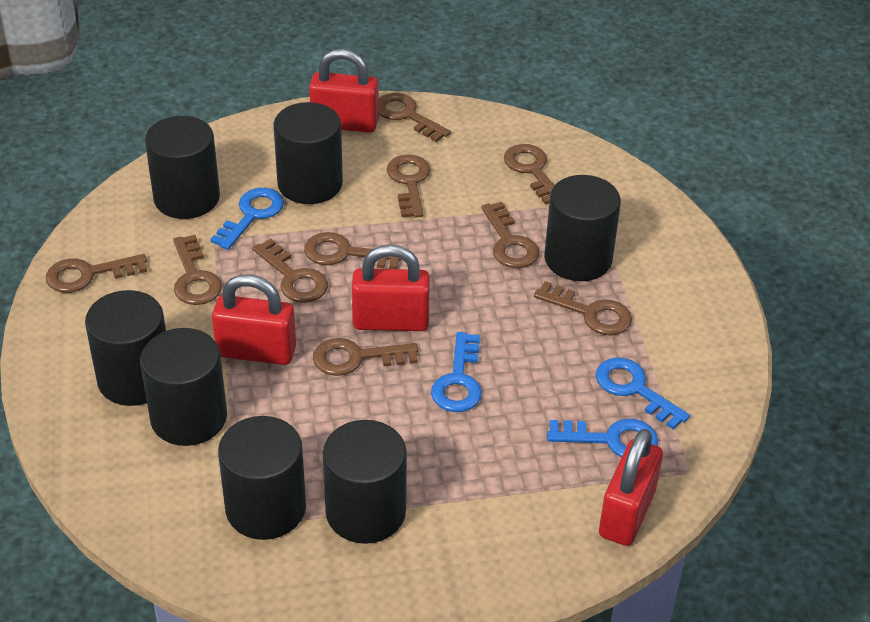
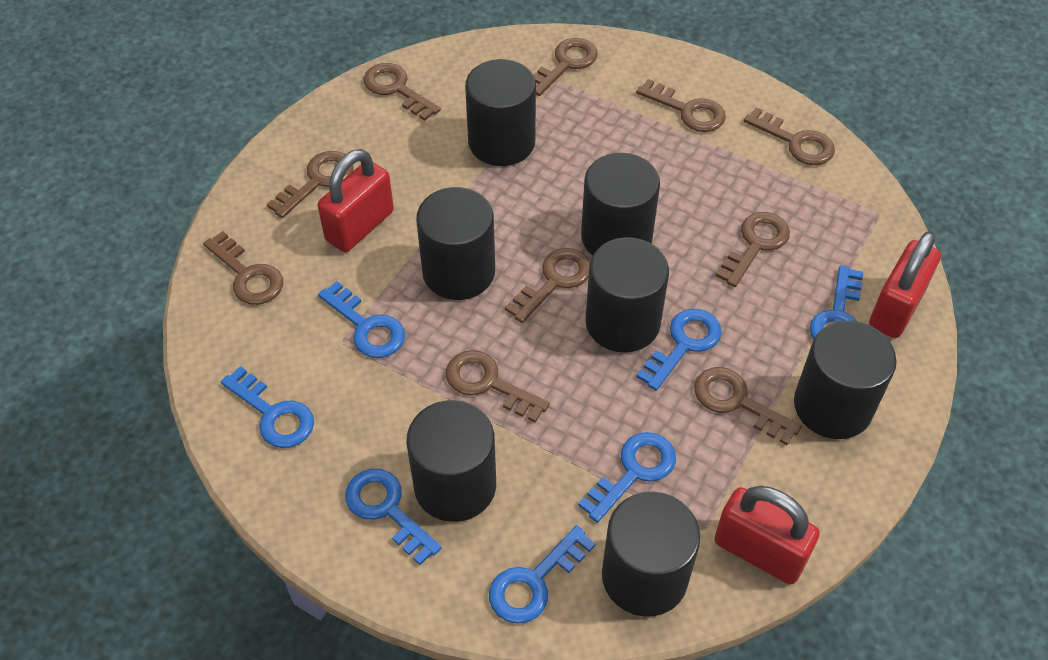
blue key: 4 -> 7
red padlock: 4 -> 3

